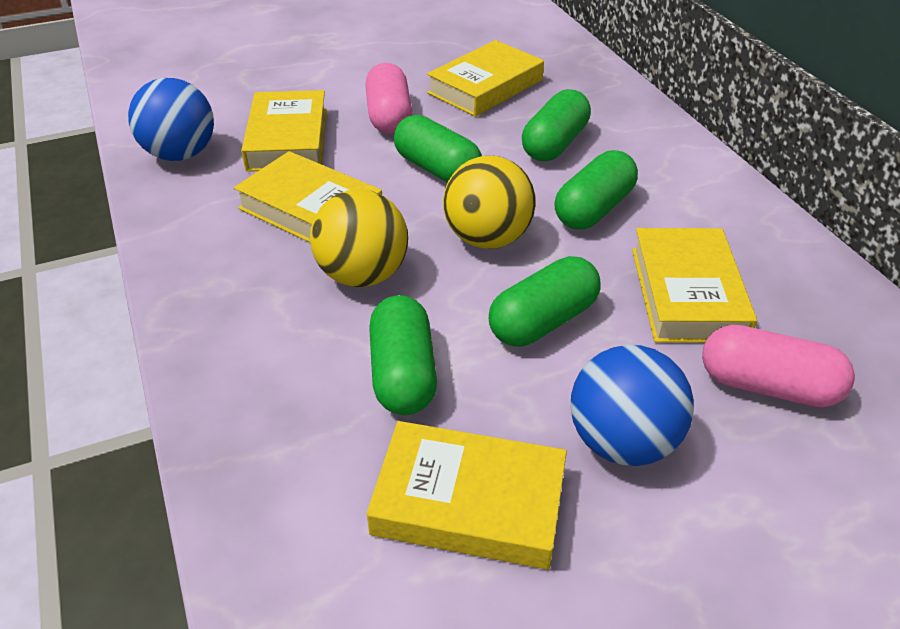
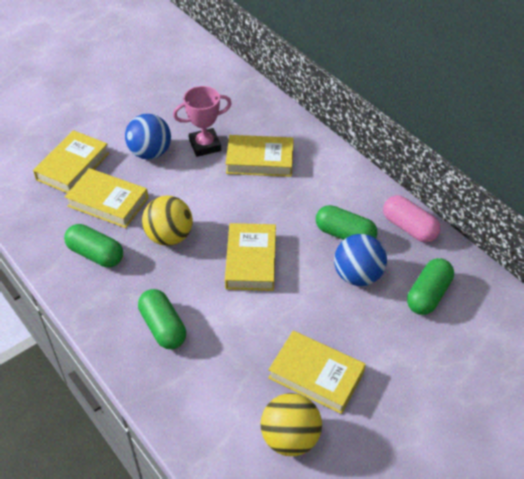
green capsule: 5 -> 4
pink capsule: 2 -> 1
pink trophy: 0 -> 1

